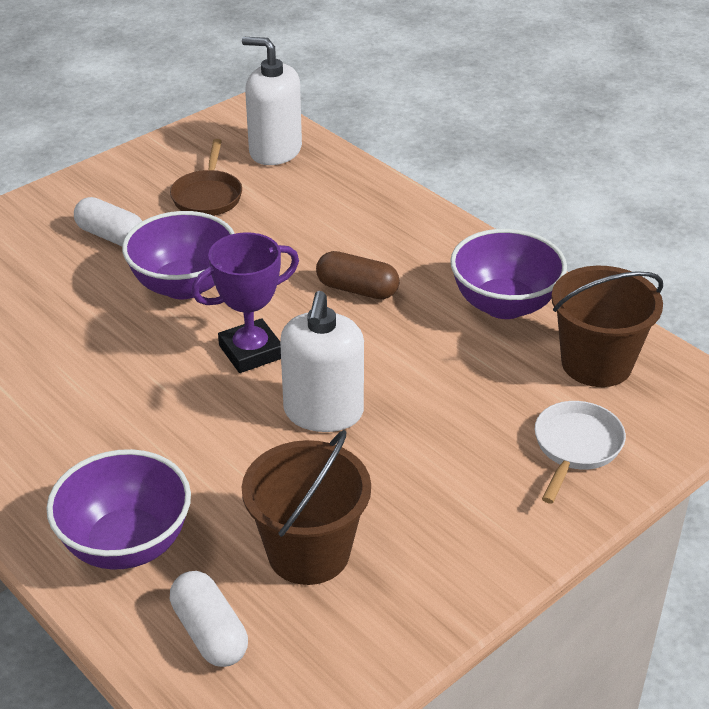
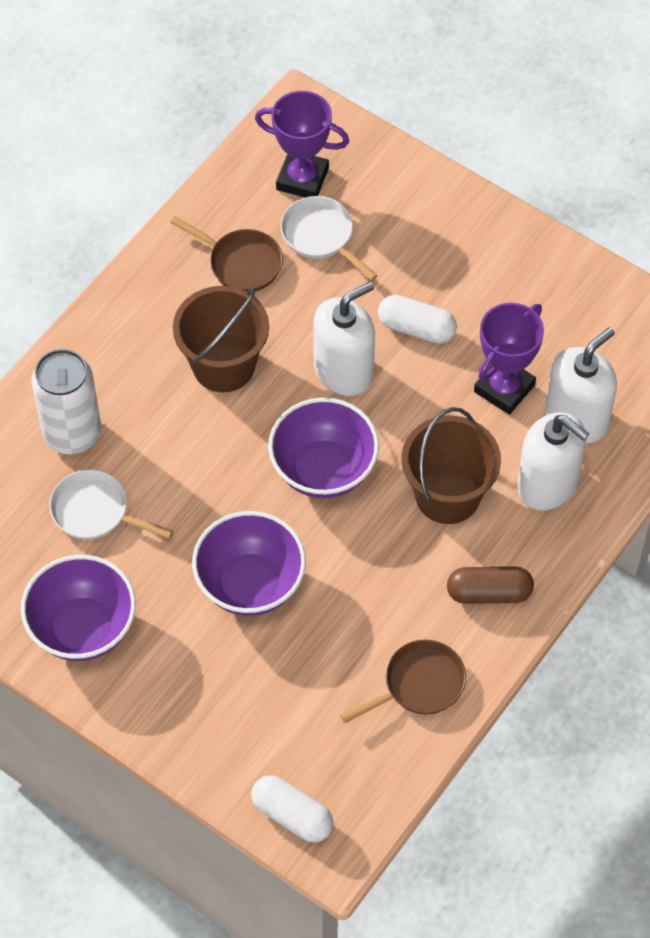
brown pan: 1 -> 2
purple trophy: 1 -> 2
white can: 0 -> 1
white pan: 1 -> 2
white soap dispenser: 2 -> 3

